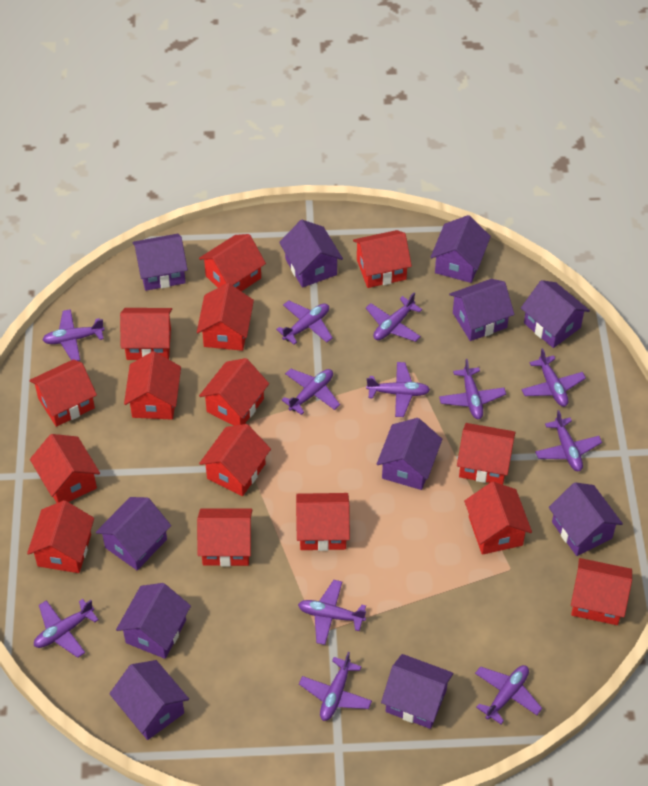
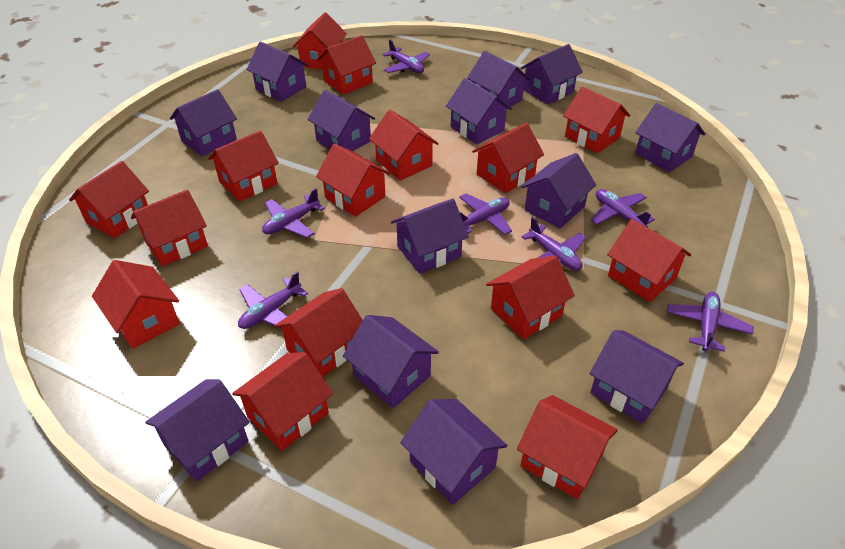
purple house: 11 -> 13
purple plane: 12 -> 7

